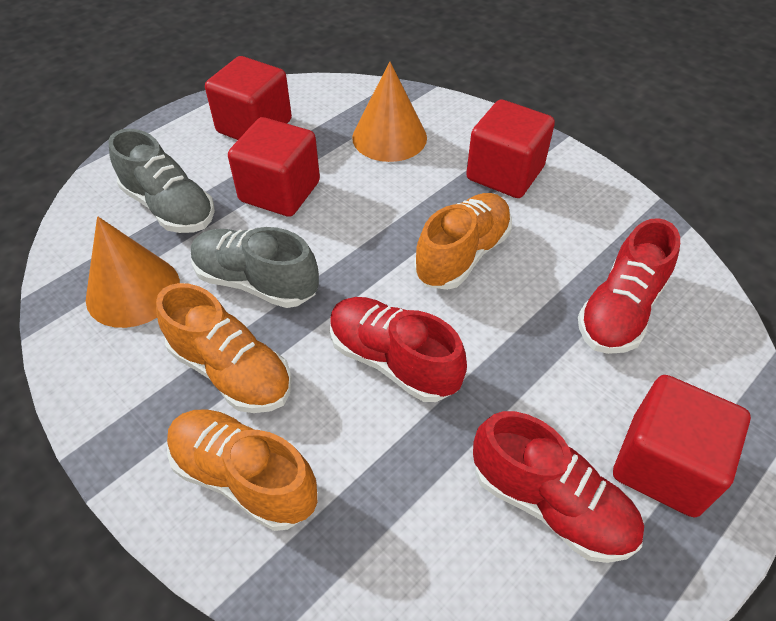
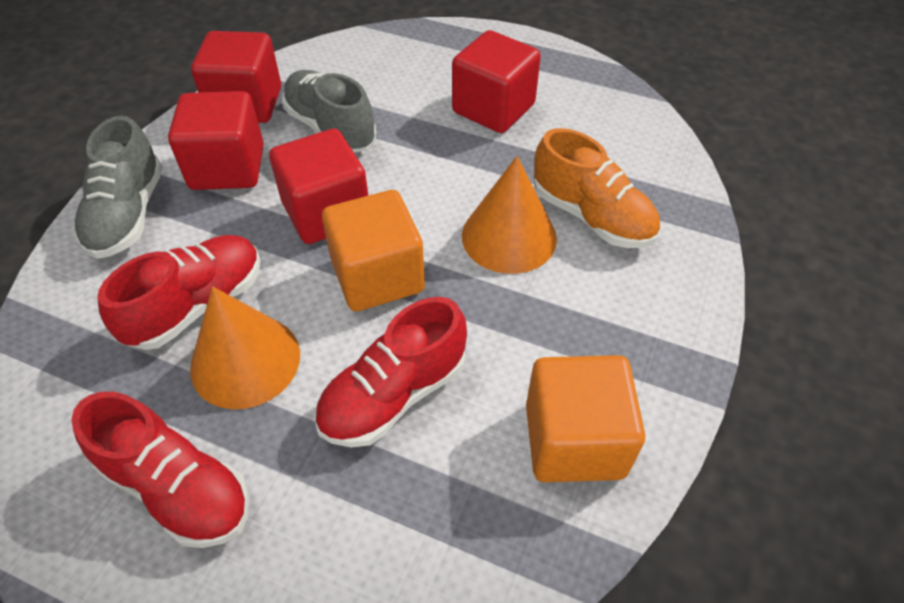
orange cube: 0 -> 2
orange shoe: 3 -> 1

